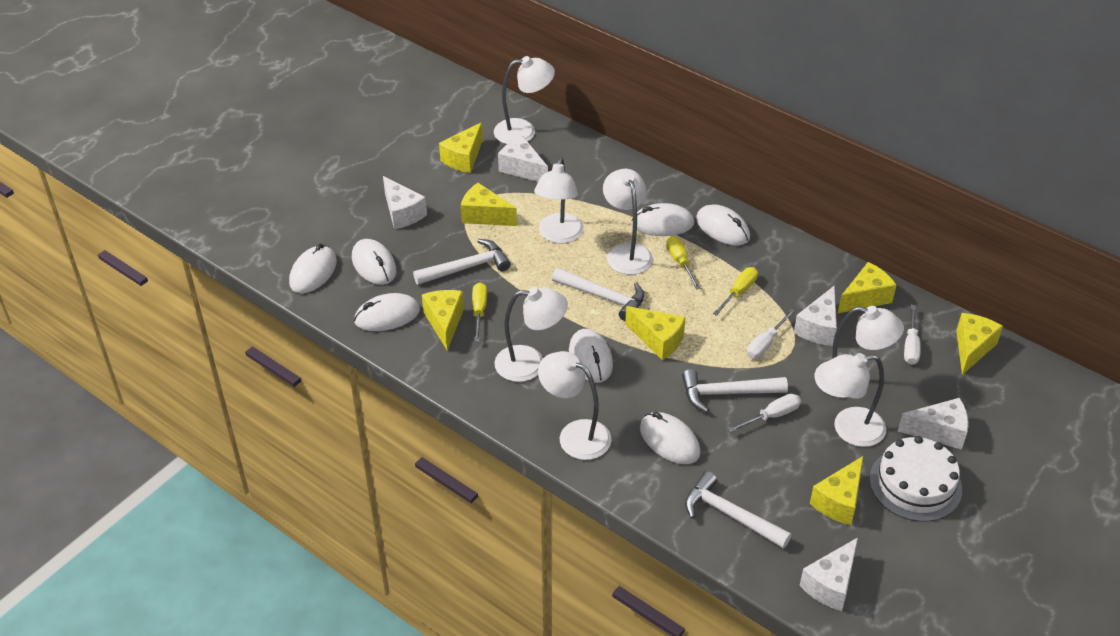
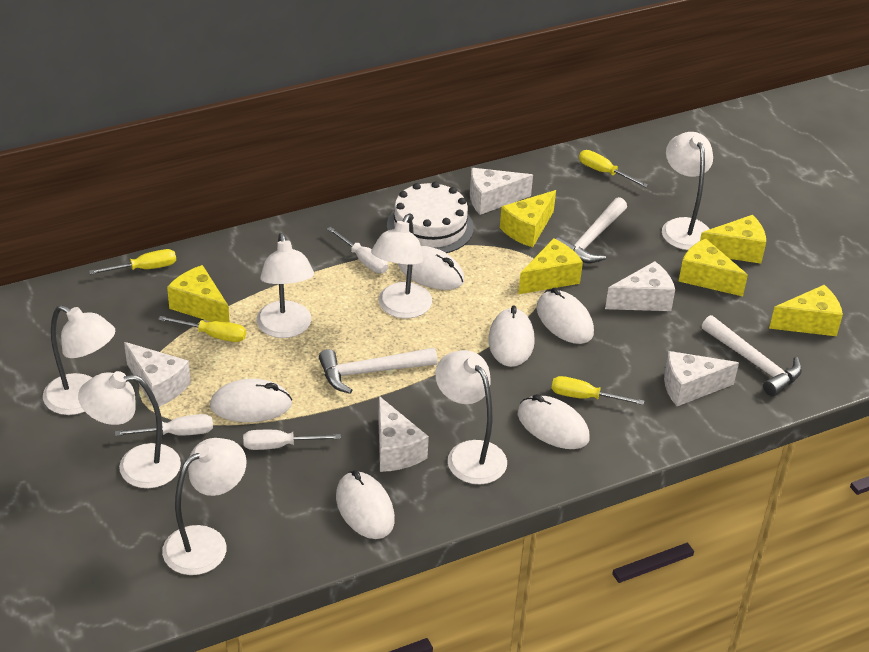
white hammer: 4 -> 3
white mouse: 7 -> 6
yellow cheese: 7 -> 6
yellow screwdriver: 3 -> 4

